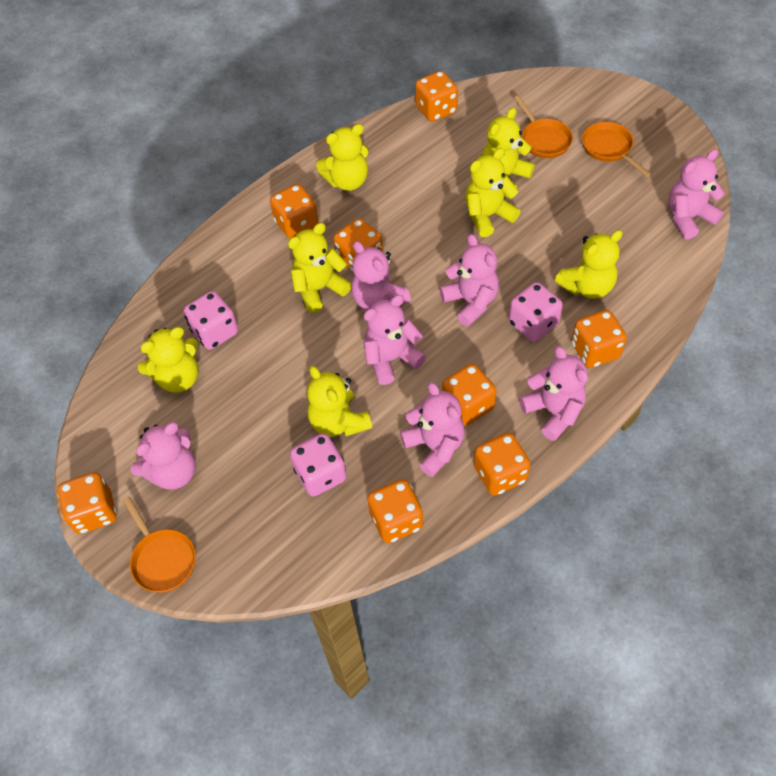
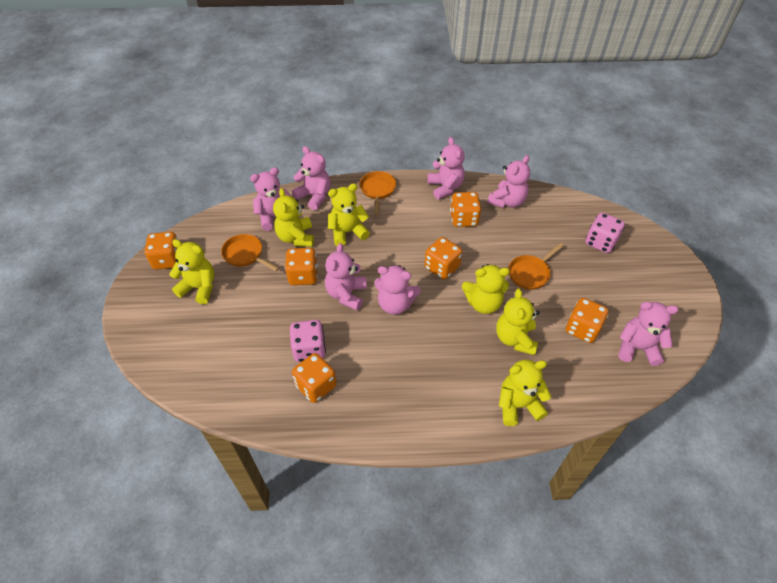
orange dice: 8 -> 6
pink dice: 3 -> 2
yellow teddy bear: 7 -> 6

